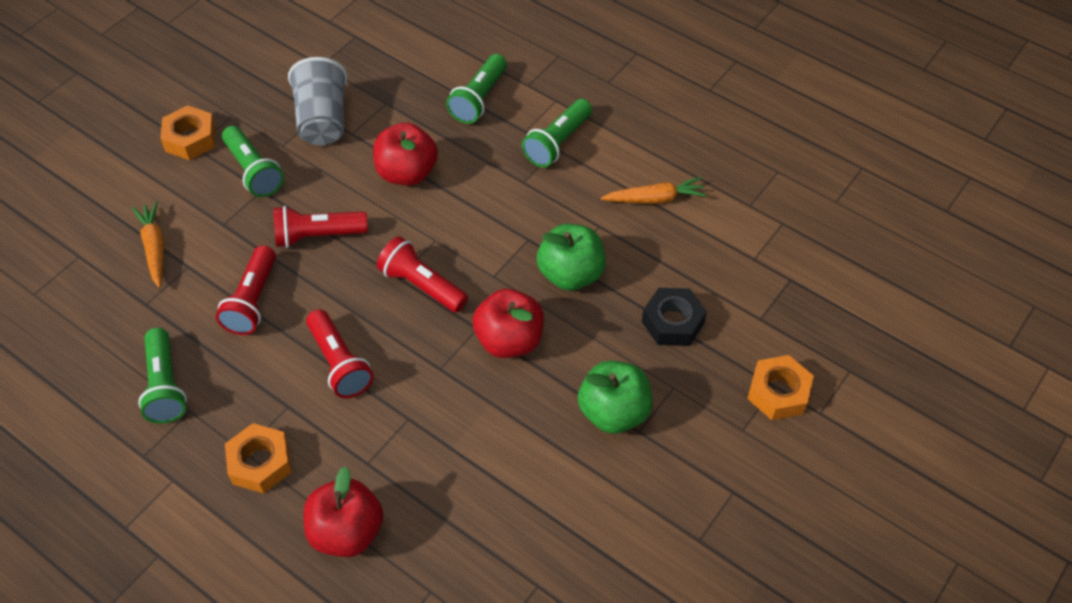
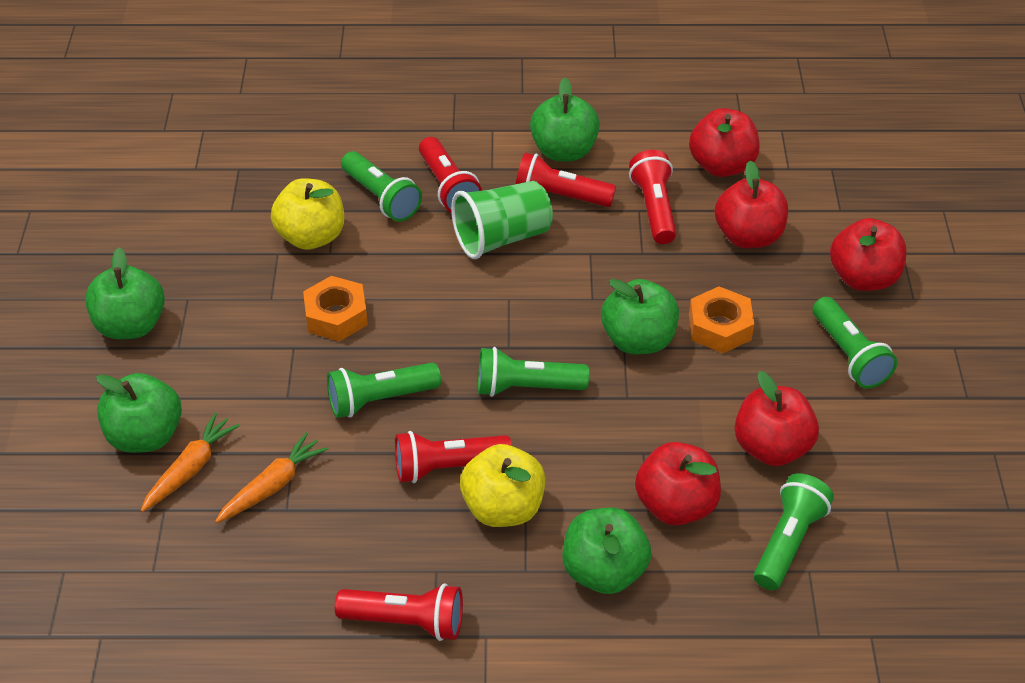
black nut: 1 -> 0
green apple: 2 -> 5
green cup: 0 -> 1
green flashlight: 4 -> 5
grey cup: 1 -> 0
orange nut: 3 -> 2
red apple: 3 -> 5
red flashlight: 4 -> 5
yellow apple: 0 -> 2

